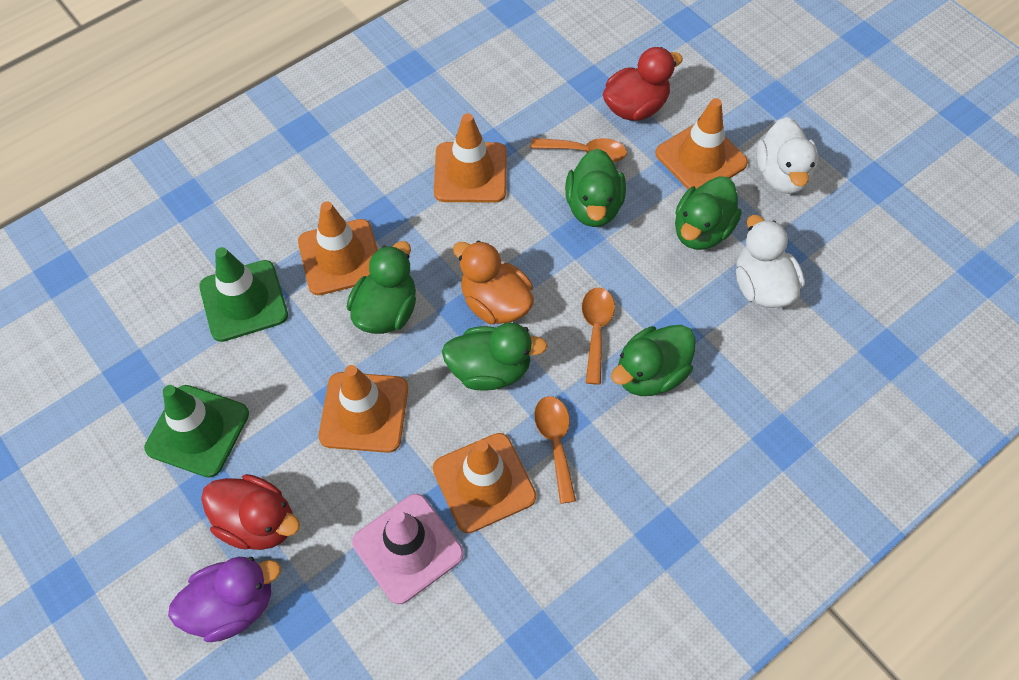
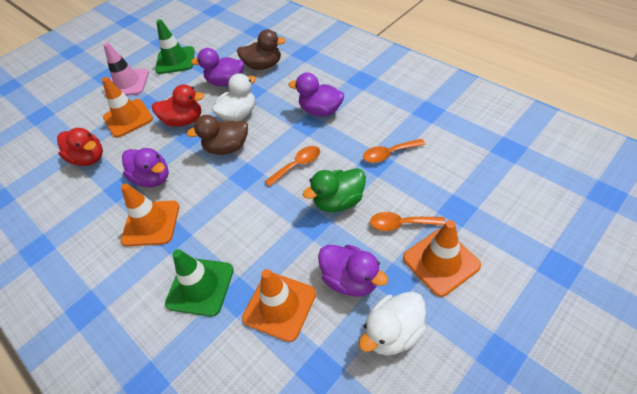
brown duck: 0 -> 2
green duck: 5 -> 1
orange duck: 1 -> 0
orange traffic cone: 5 -> 4
purple duck: 1 -> 4

